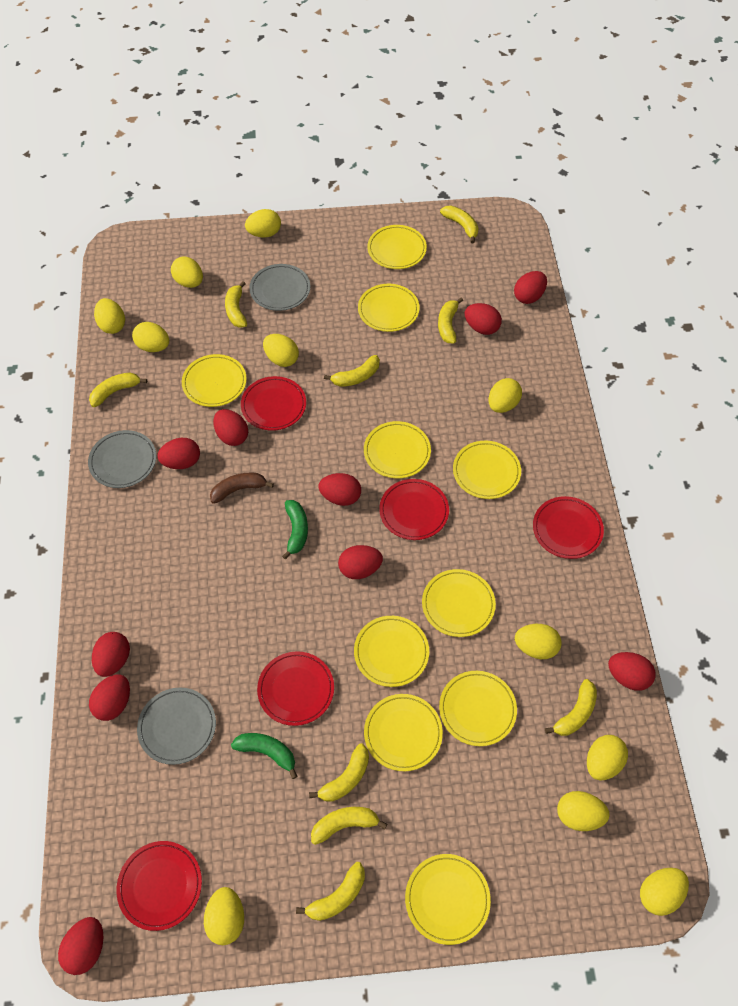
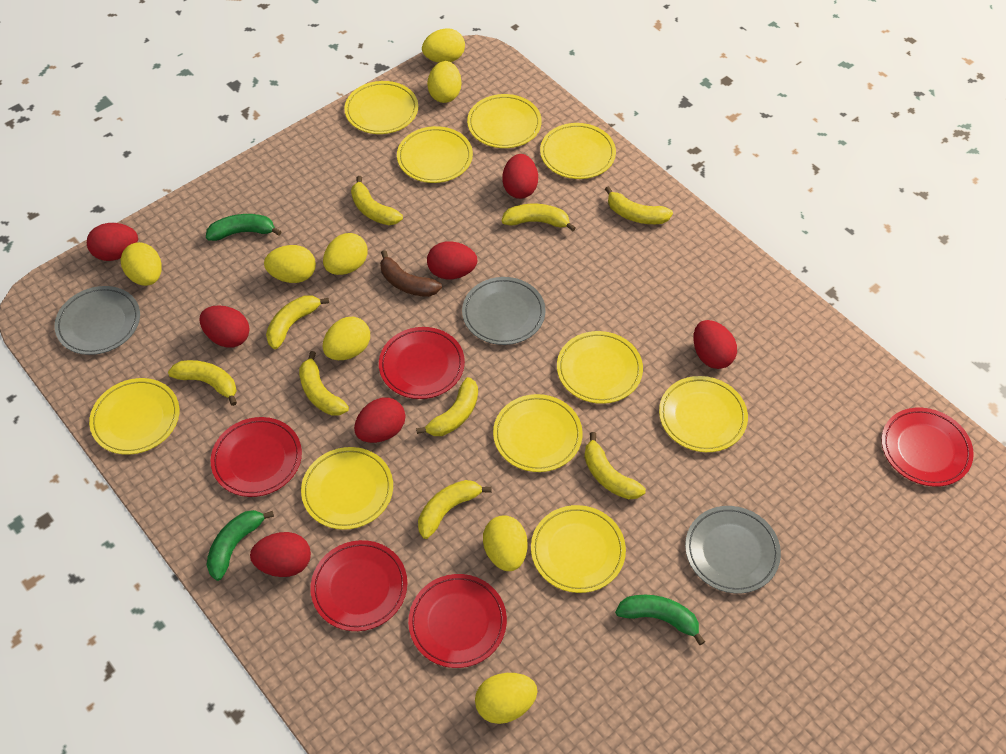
green banana: 2 -> 3
red egg: 10 -> 7
yellow egg: 11 -> 8

